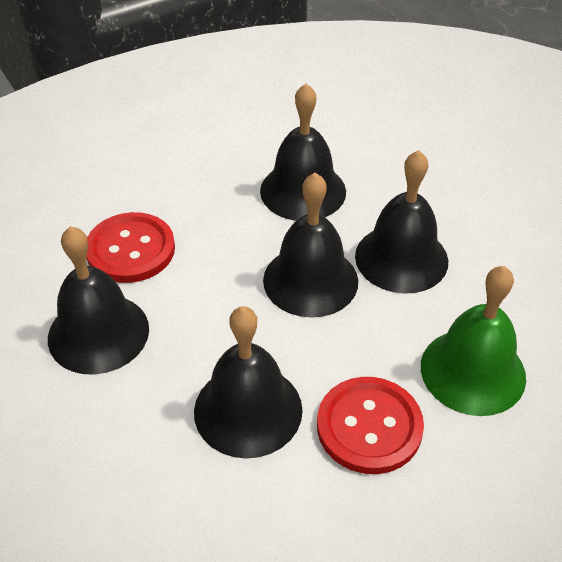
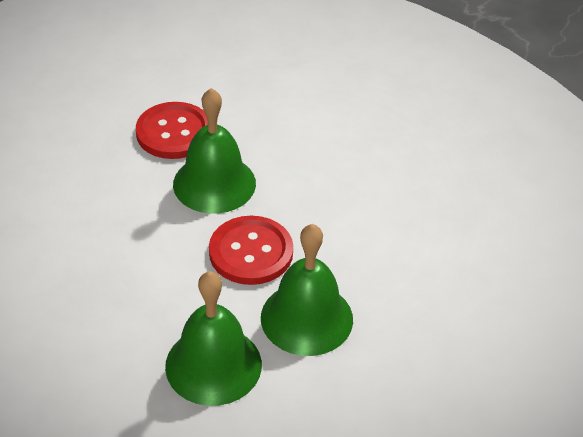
black bell: 5 -> 0
green bell: 1 -> 3

